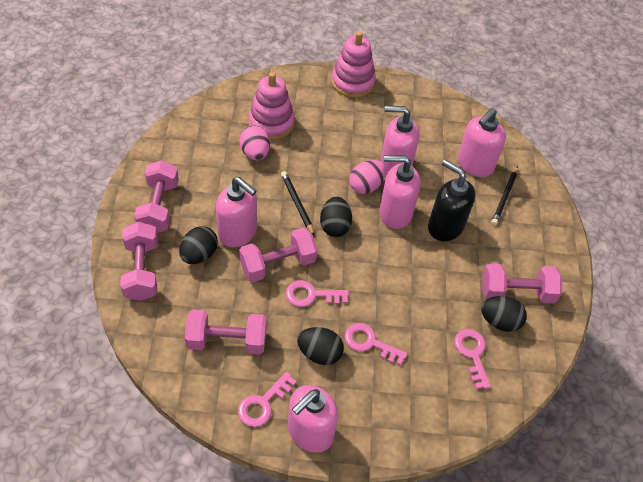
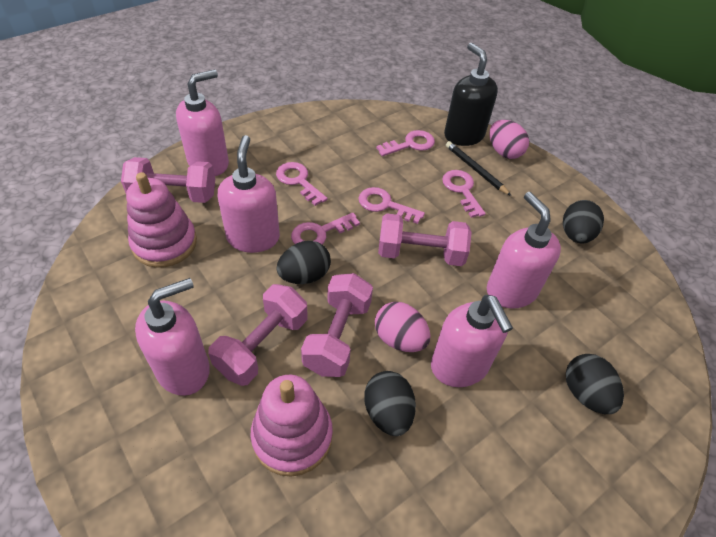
black pencil: 2 -> 1
pink dumbbell: 5 -> 4
pink key: 4 -> 5

